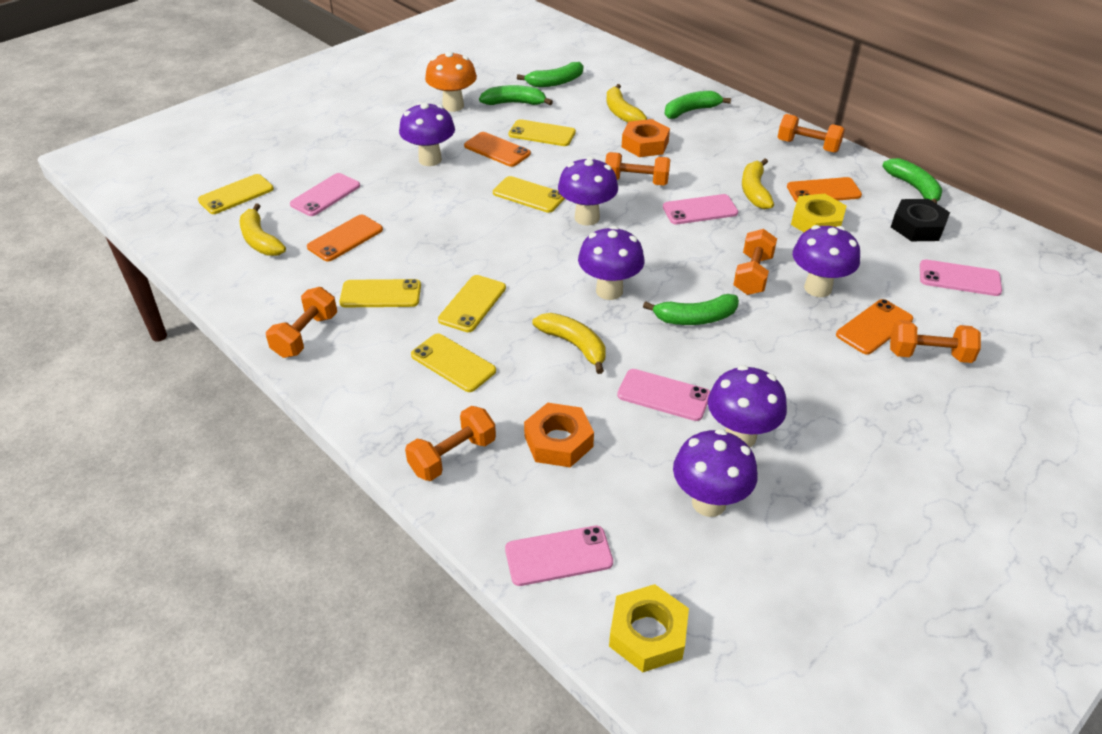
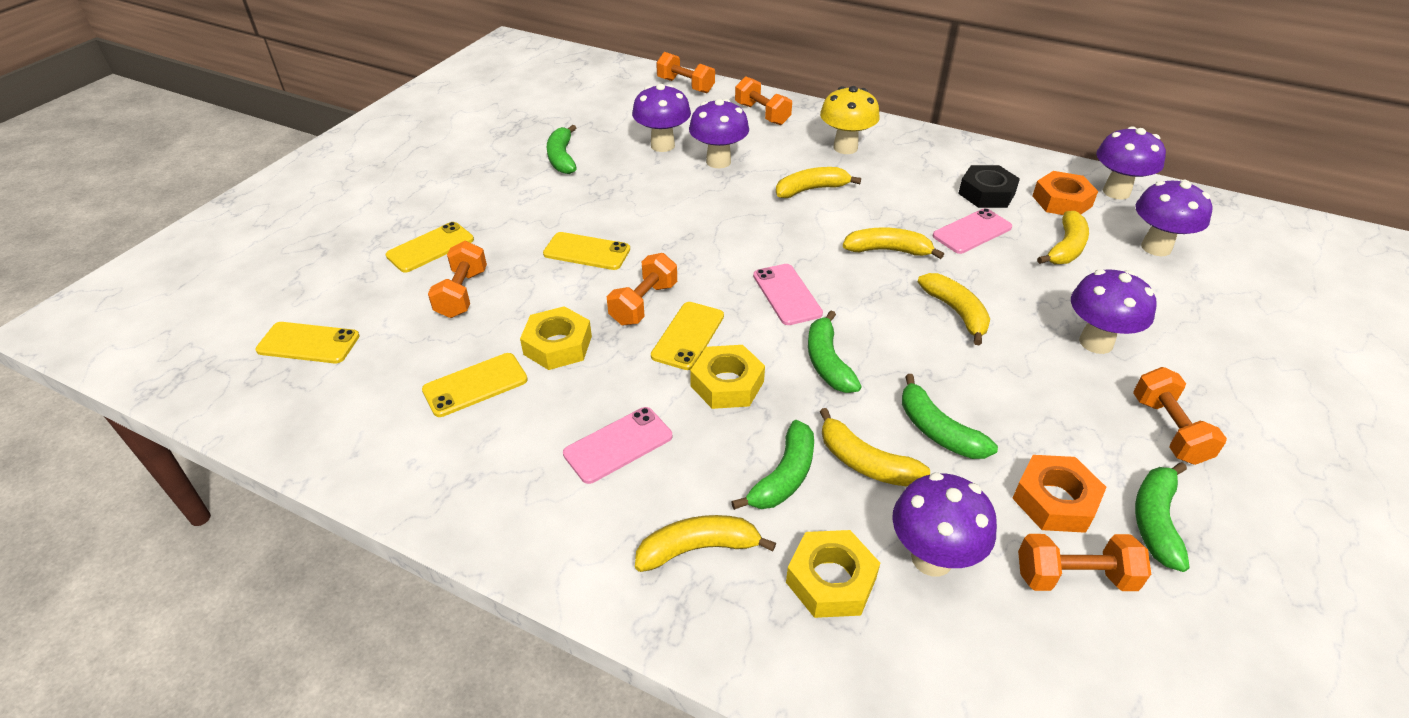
orange mushroom: 1 -> 0
orange phone: 4 -> 0
pink phone: 5 -> 3
yellow banana: 4 -> 6
yellow mushroom: 0 -> 1
yellow nut: 2 -> 3
yellow phone: 6 -> 5

